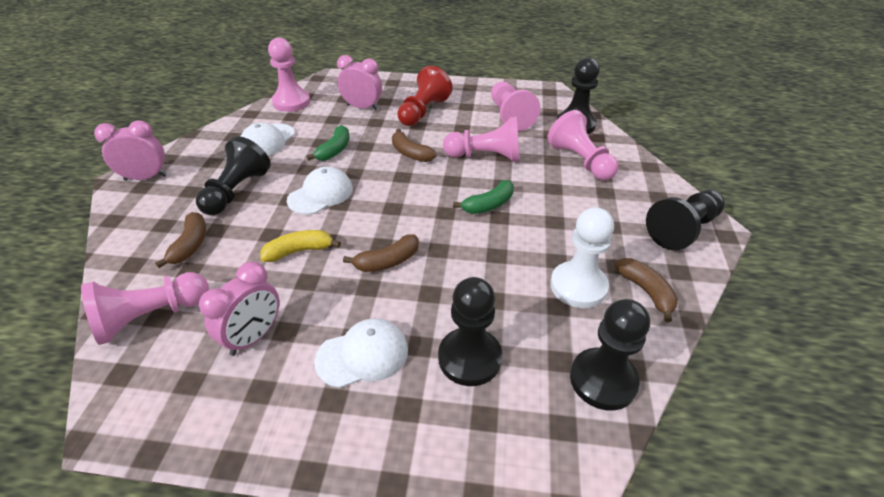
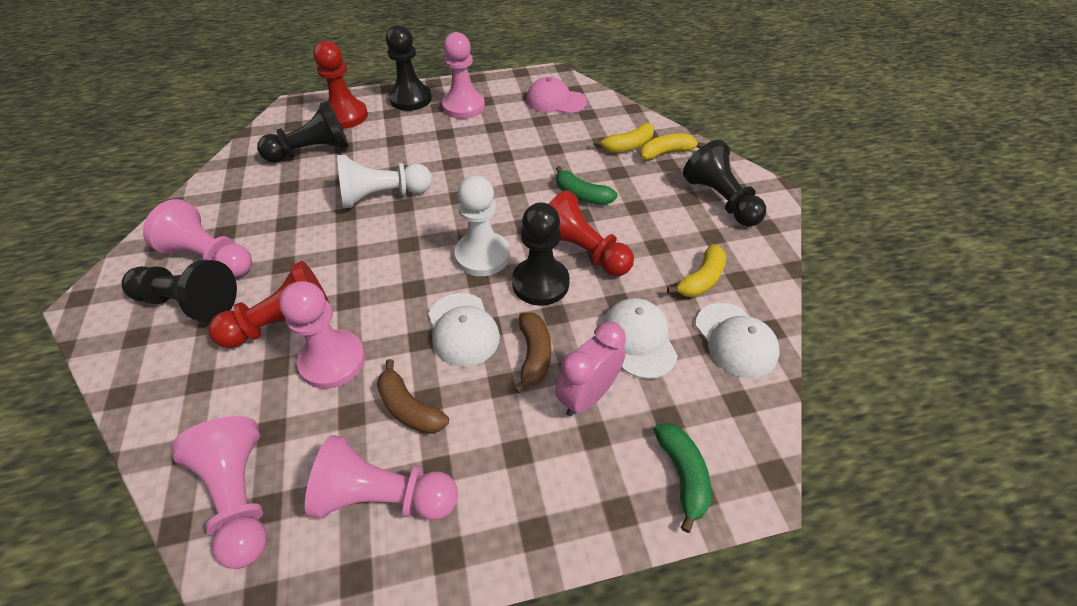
brown banana: 4 -> 2
pink cap: 0 -> 1
pink clock: 3 -> 1
red pawn: 1 -> 3
white pawn: 1 -> 2
yellow banana: 1 -> 3

